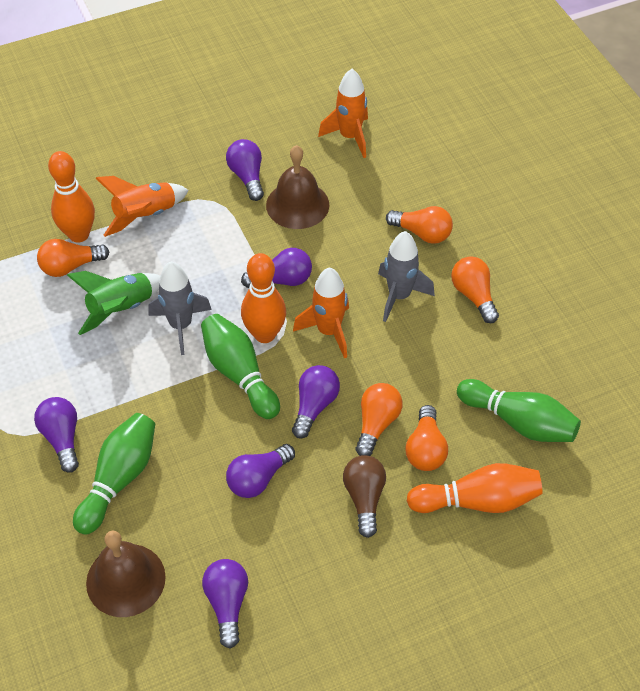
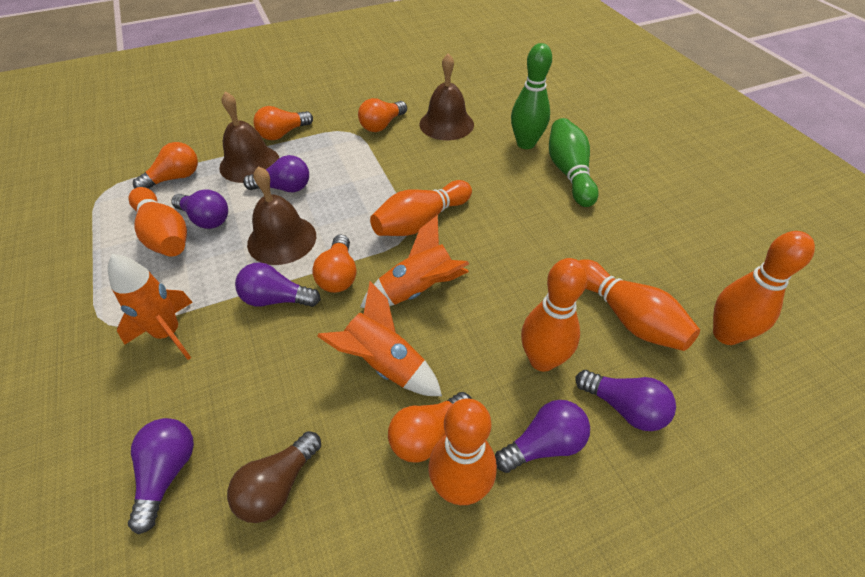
brown bell: 2 -> 3
green bowling pin: 3 -> 2
green rocket: 1 -> 0
grey rocket: 2 -> 0
orange bowling pin: 3 -> 6

